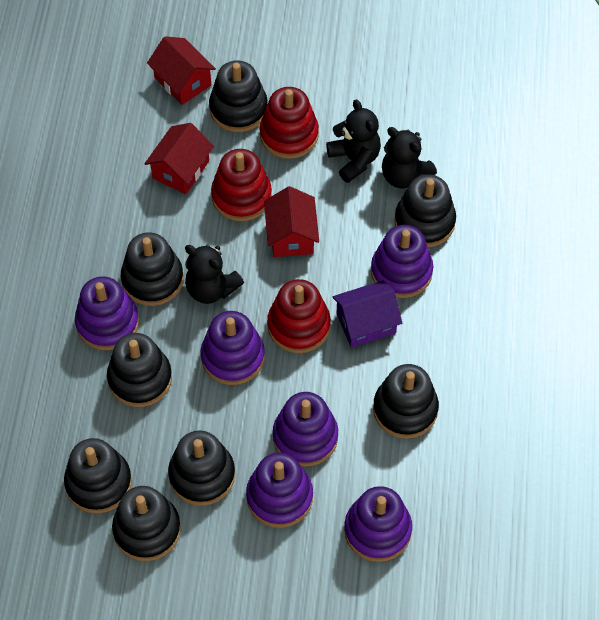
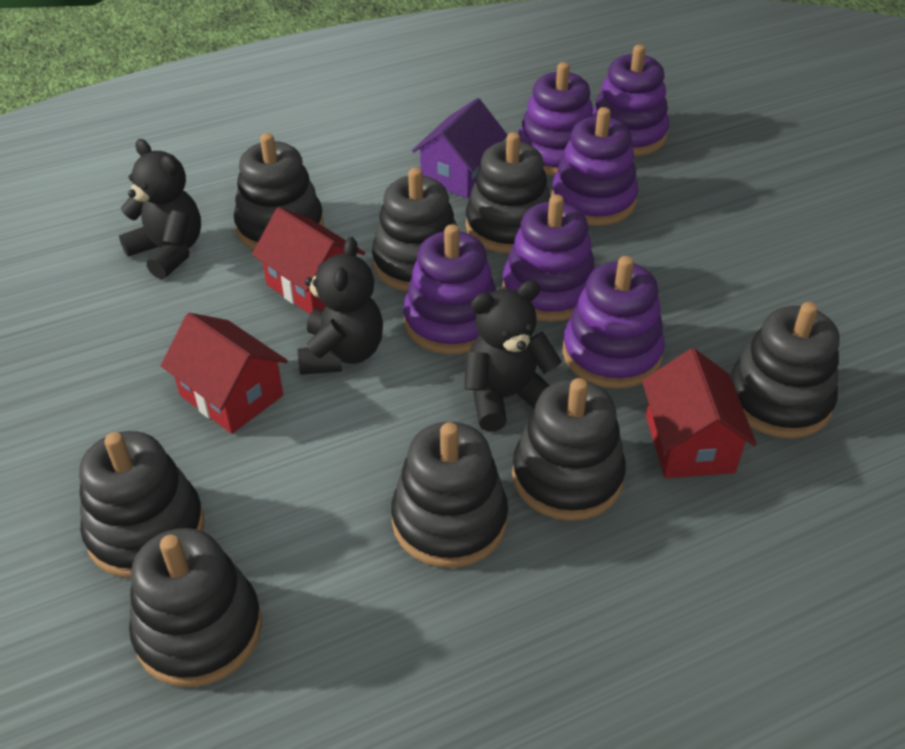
red stacking toy: 3 -> 0

